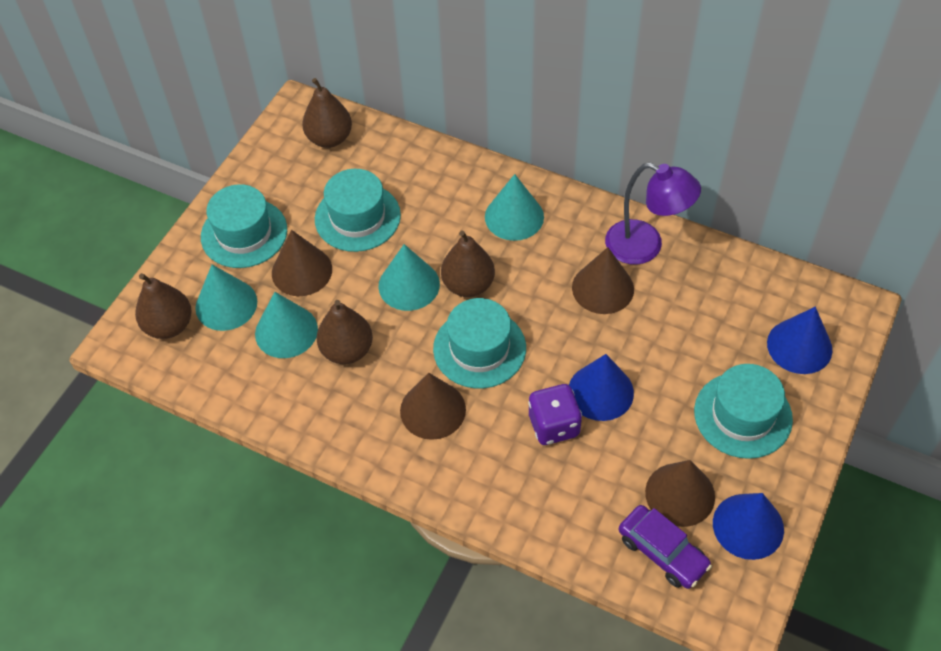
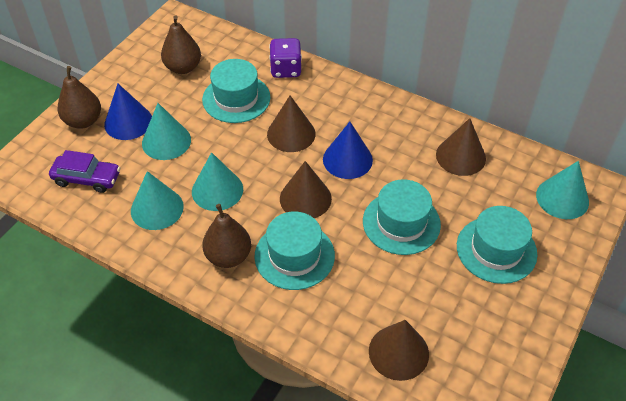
blue cone: 3 -> 2
brown pear: 4 -> 3
purple lamp: 1 -> 0

